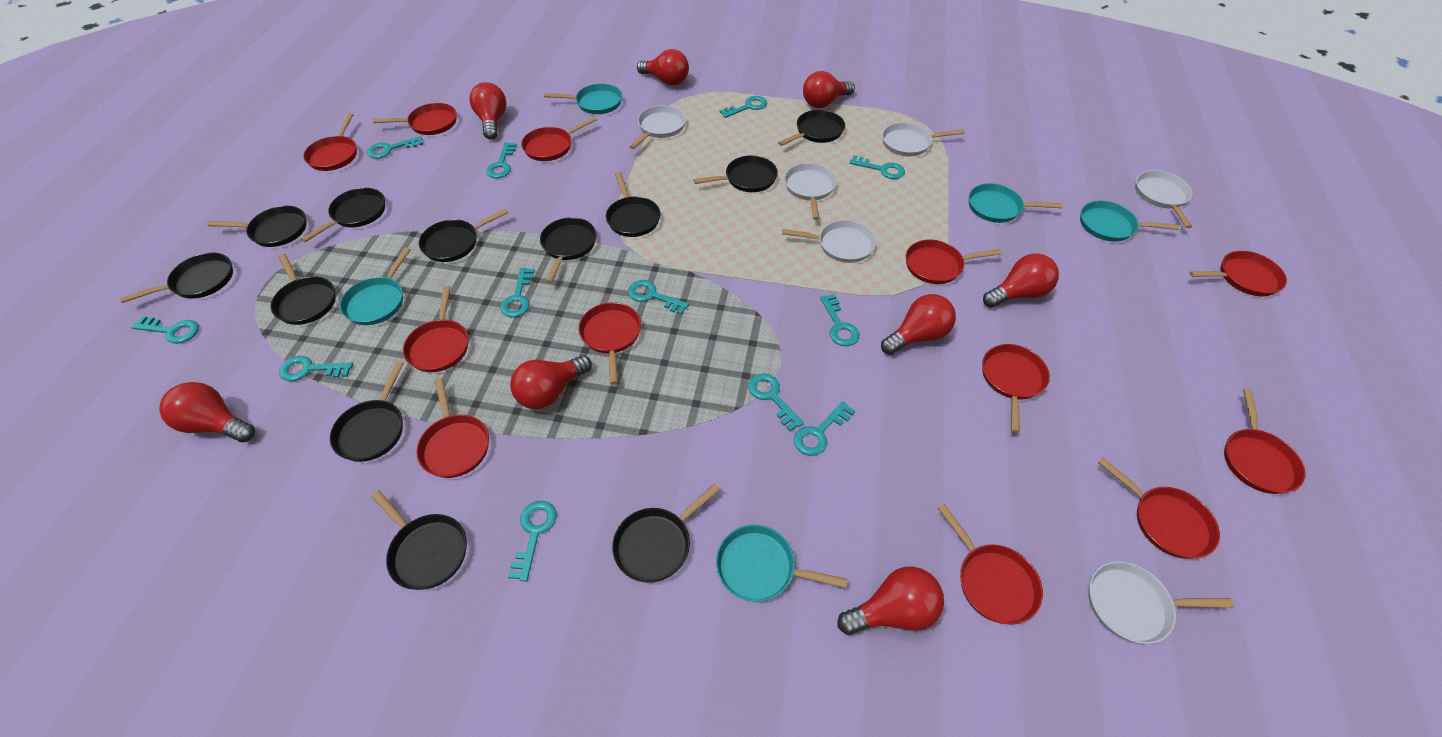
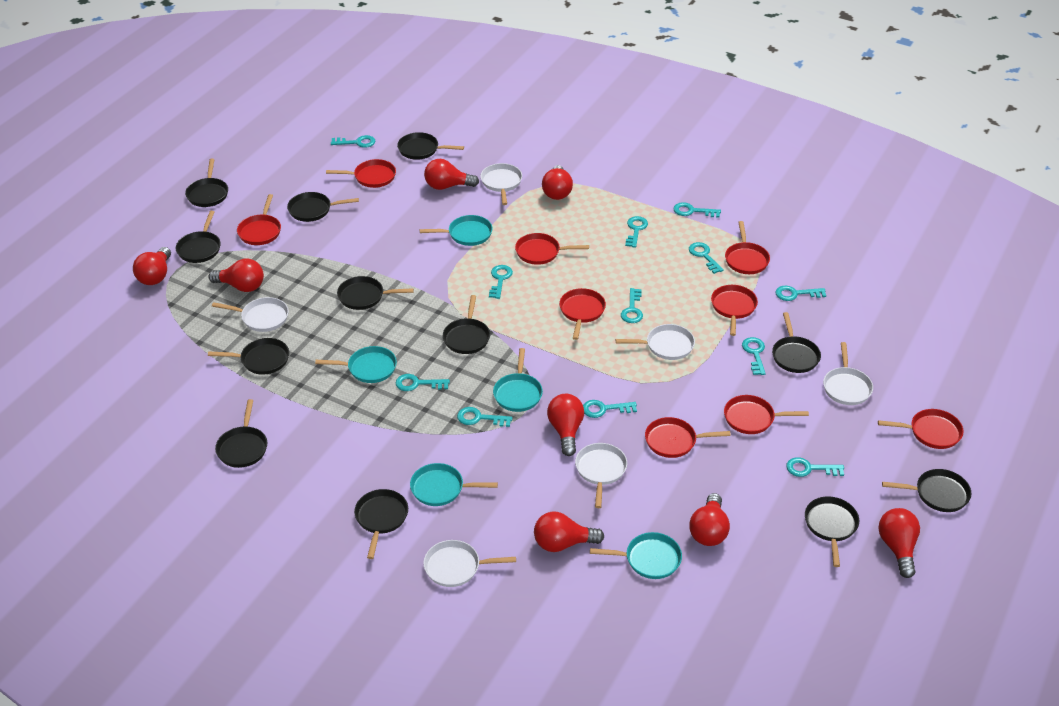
red pan: 12 -> 9

